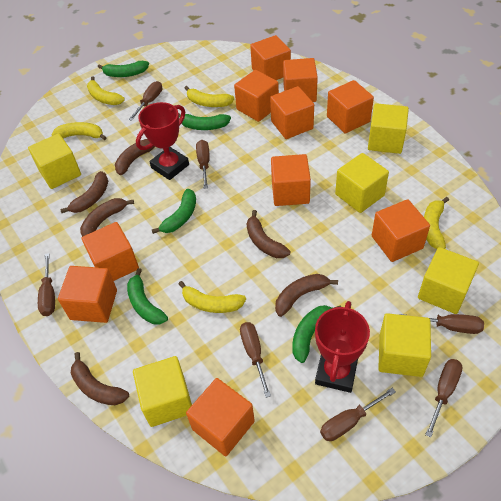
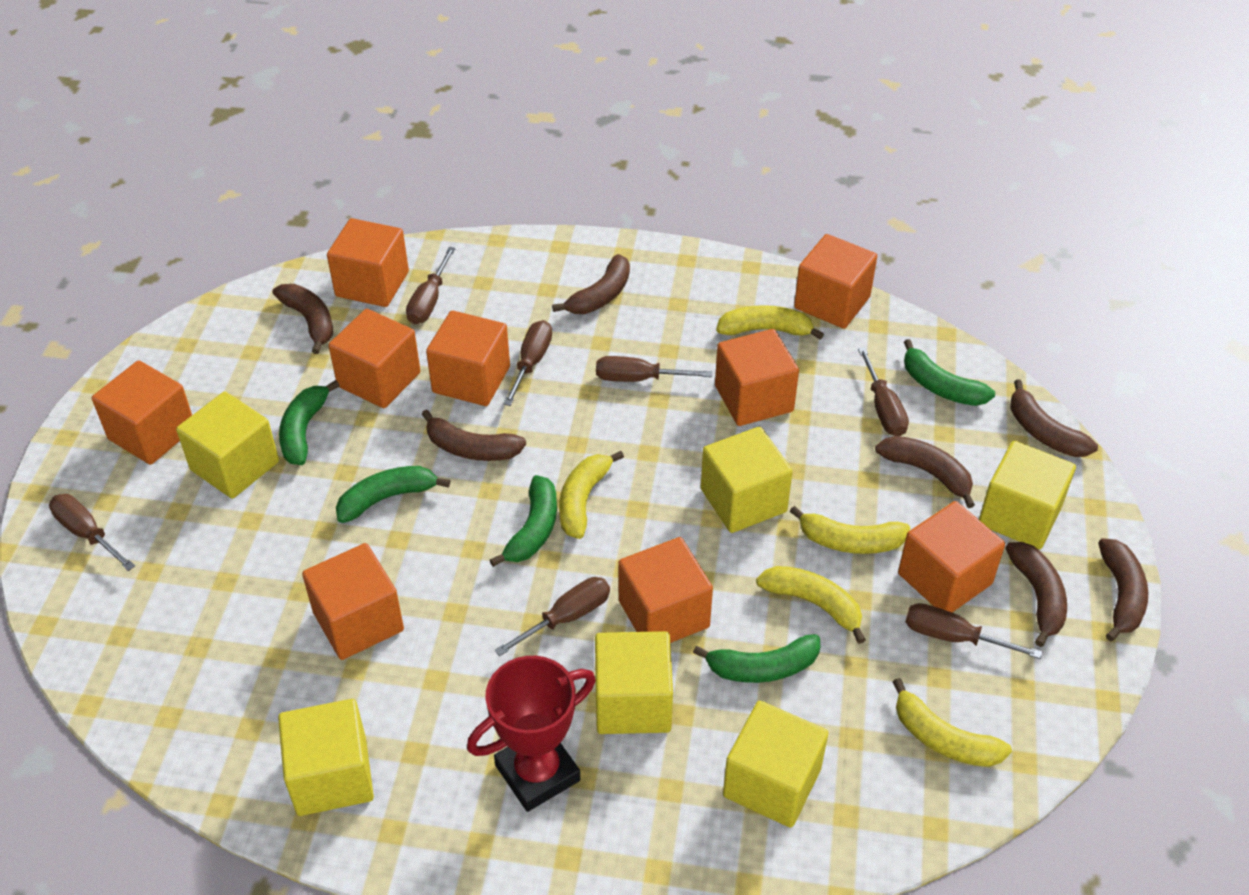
brown banana: 6 -> 7
orange cube: 10 -> 9
red trophy: 2 -> 1

